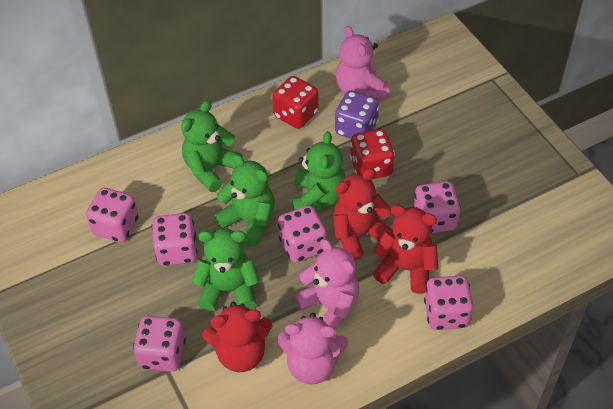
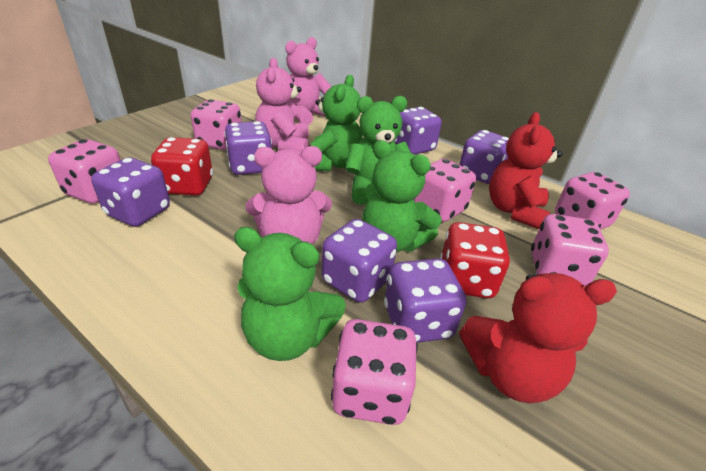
purple dice: 1 -> 6
red teddy bear: 3 -> 2

